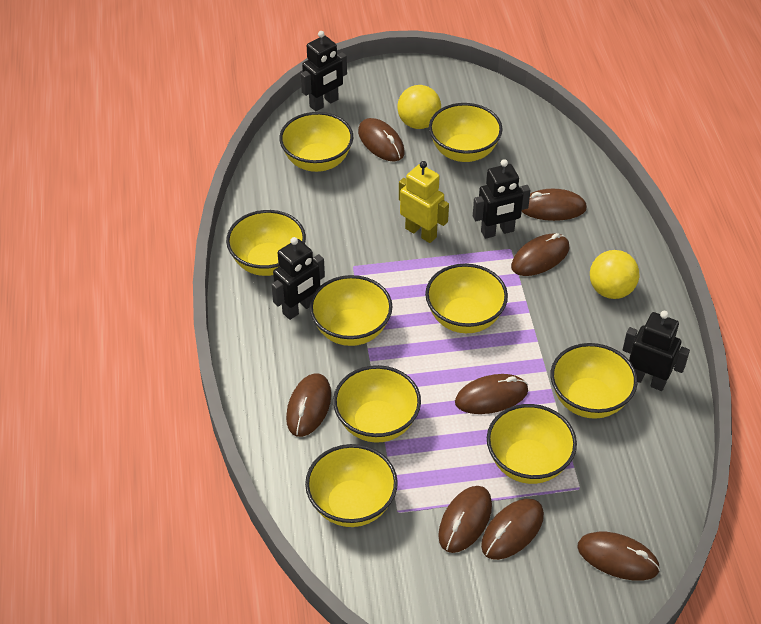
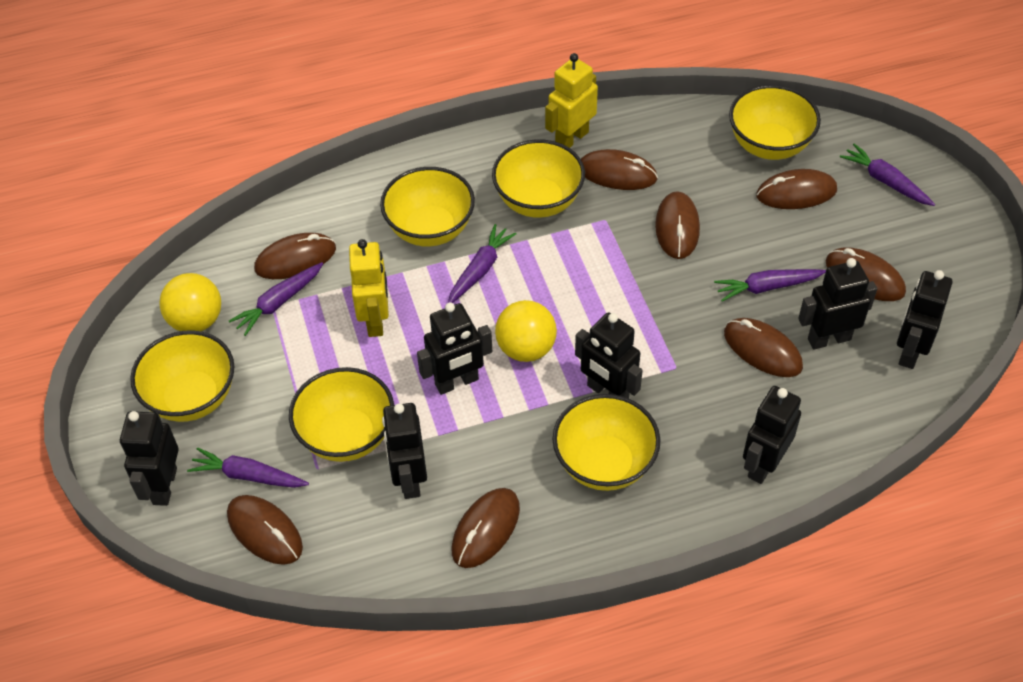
black robot: 4 -> 7
purple carrot: 0 -> 5
yellow bowl: 9 -> 6
yellow robot: 1 -> 2

